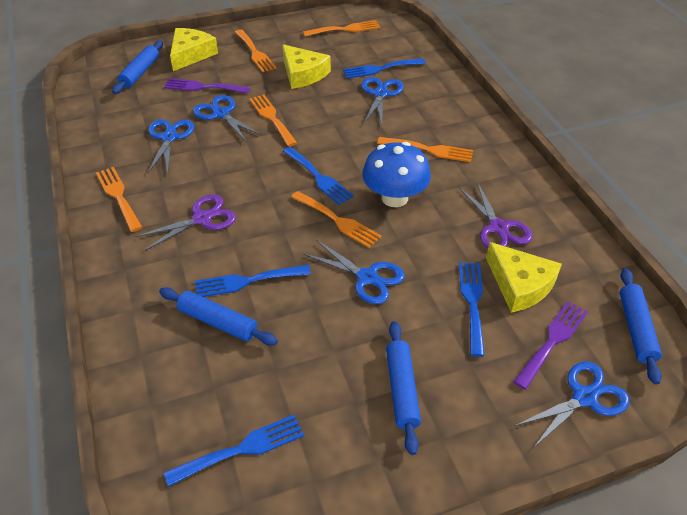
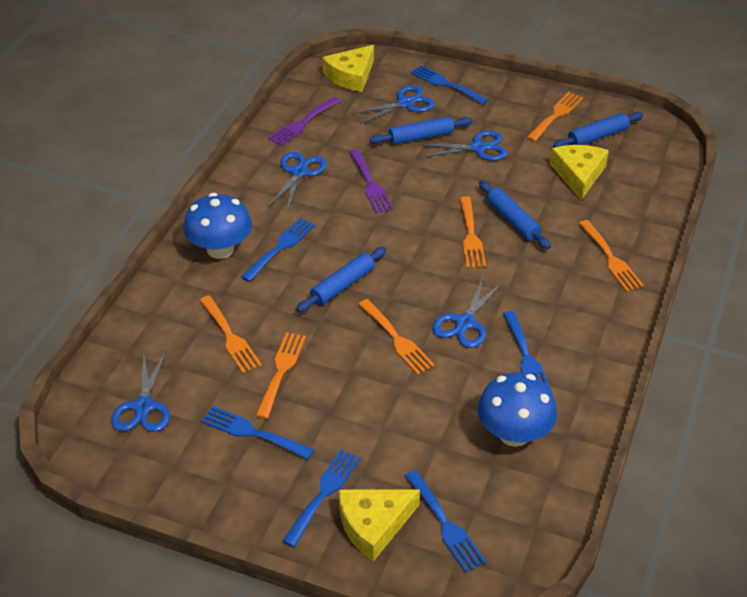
blue fork: 5 -> 6
blue mushroom: 1 -> 2
purple scissors: 2 -> 0

